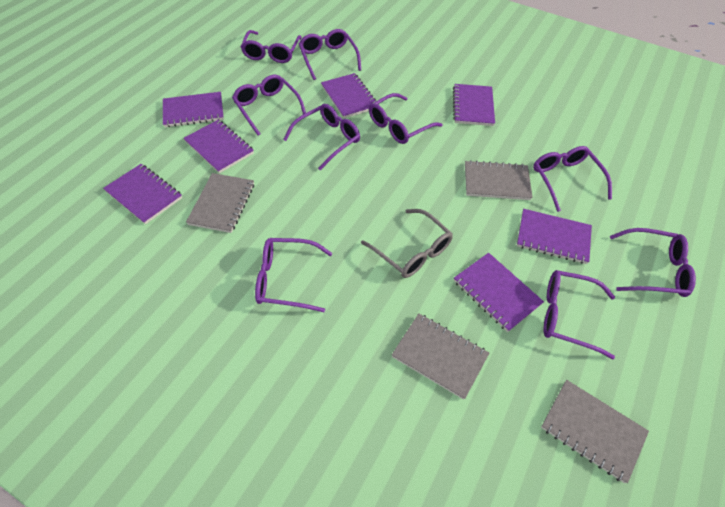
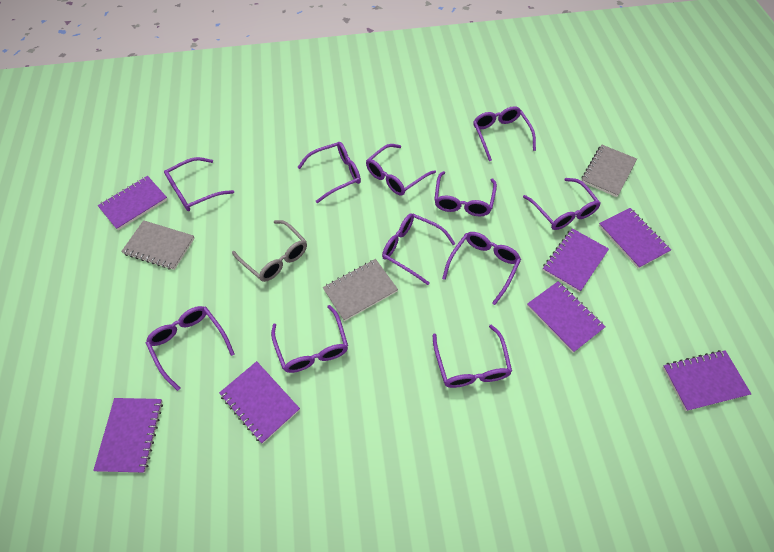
grey notebook: 4 -> 3
purple glasses: 9 -> 11

